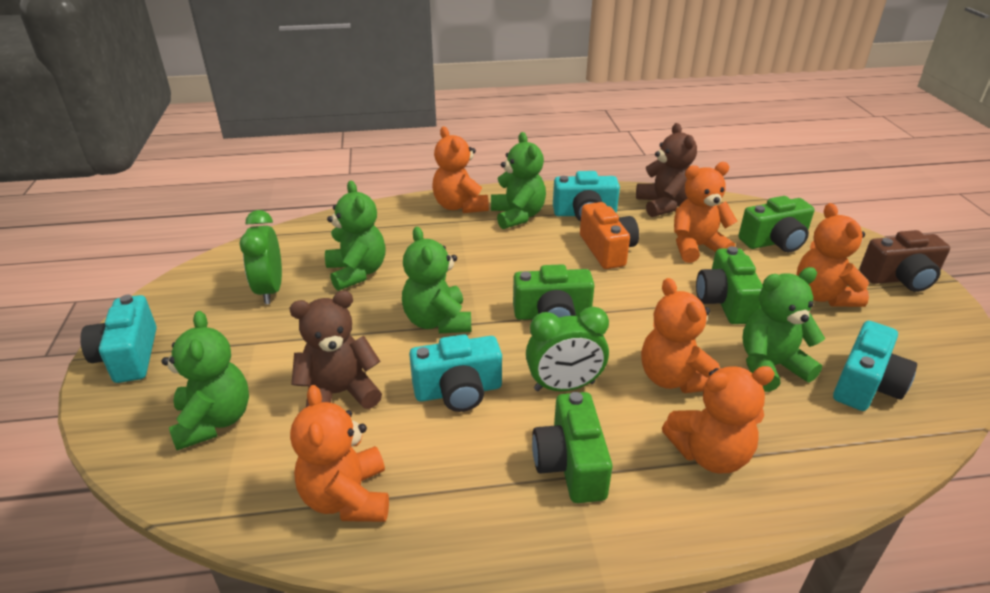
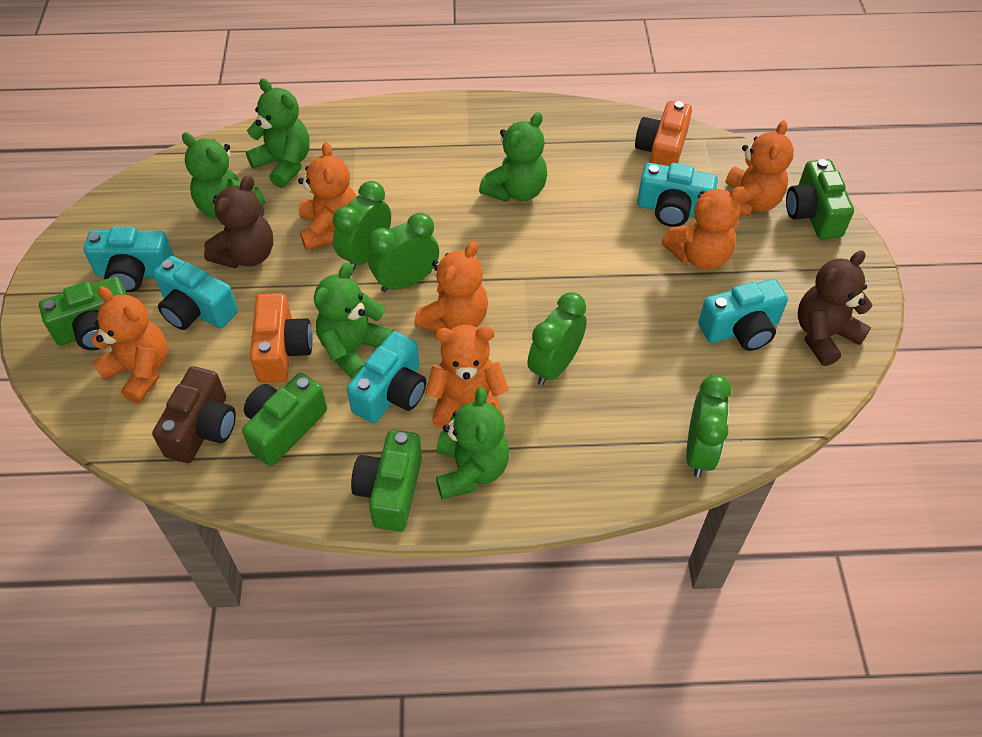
green clock: 2 -> 4
orange camera: 1 -> 2
turquoise camera: 4 -> 5

